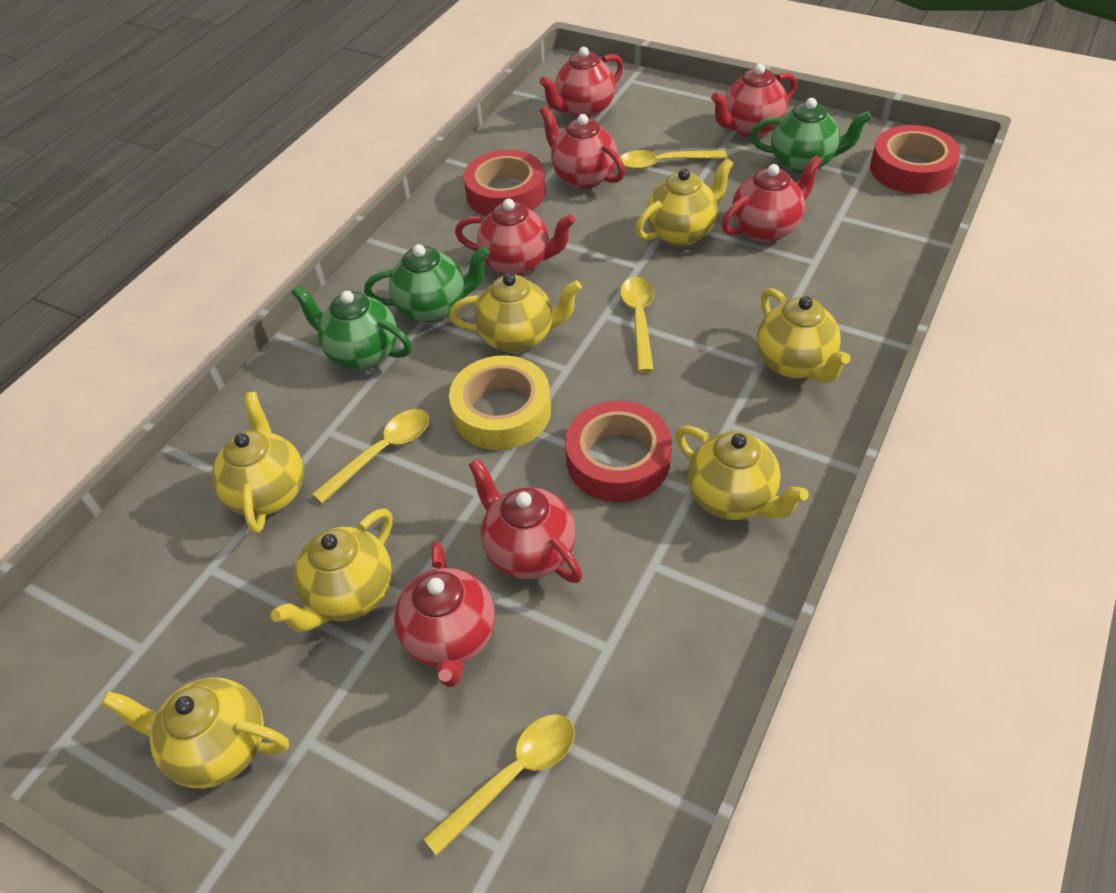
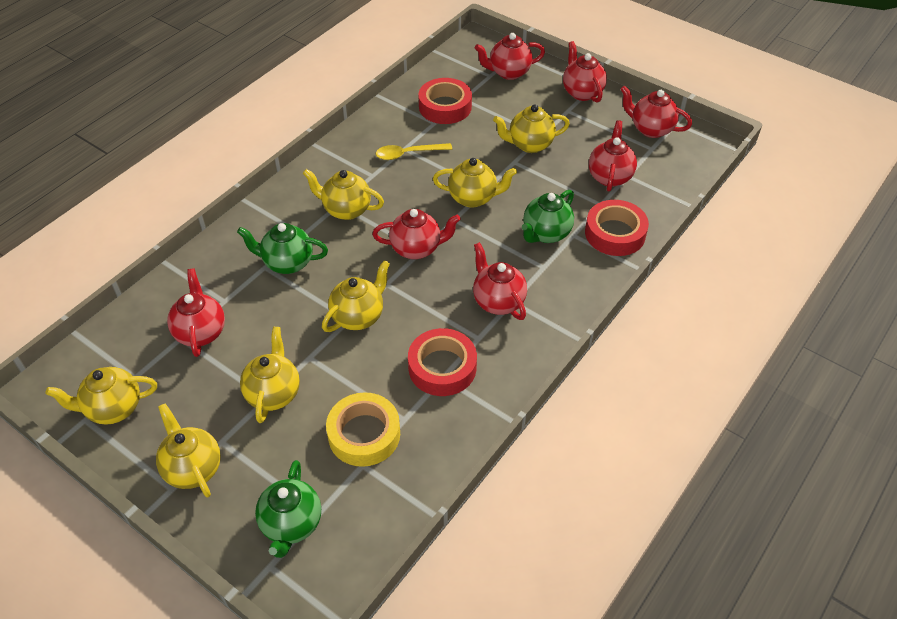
yellow spoon: 4 -> 1

